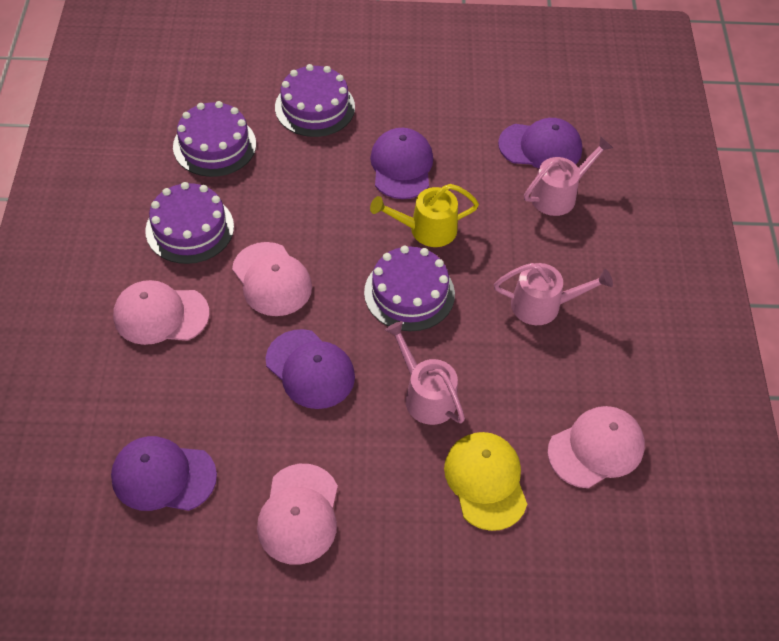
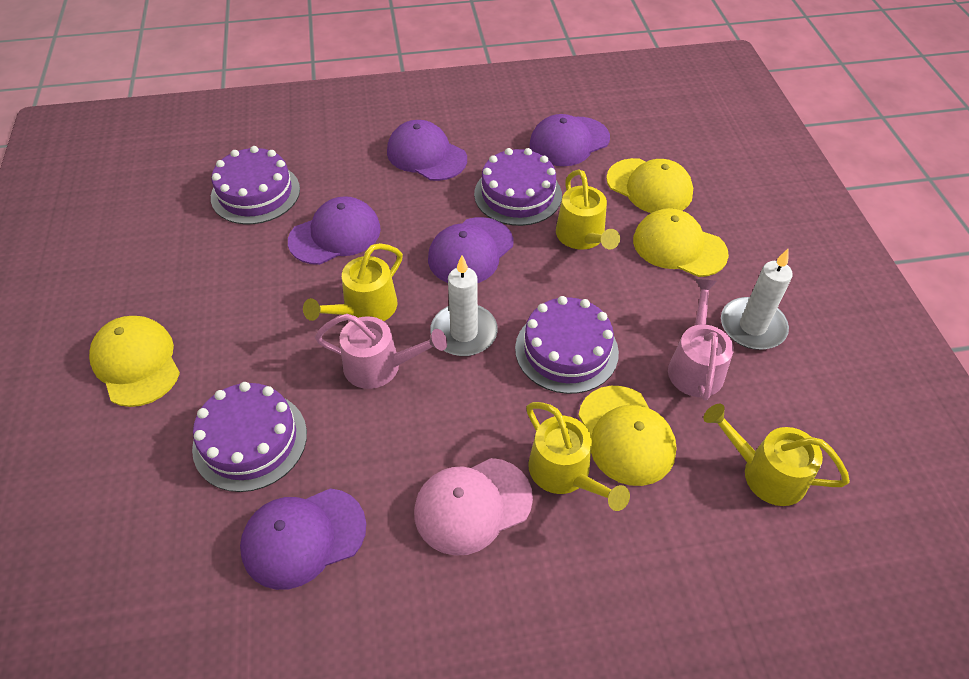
pink cap: 4 -> 1
pink watering can: 3 -> 2
purple cap: 4 -> 5
white candle: 0 -> 2
yellow cap: 1 -> 4
yellow watering can: 1 -> 4

